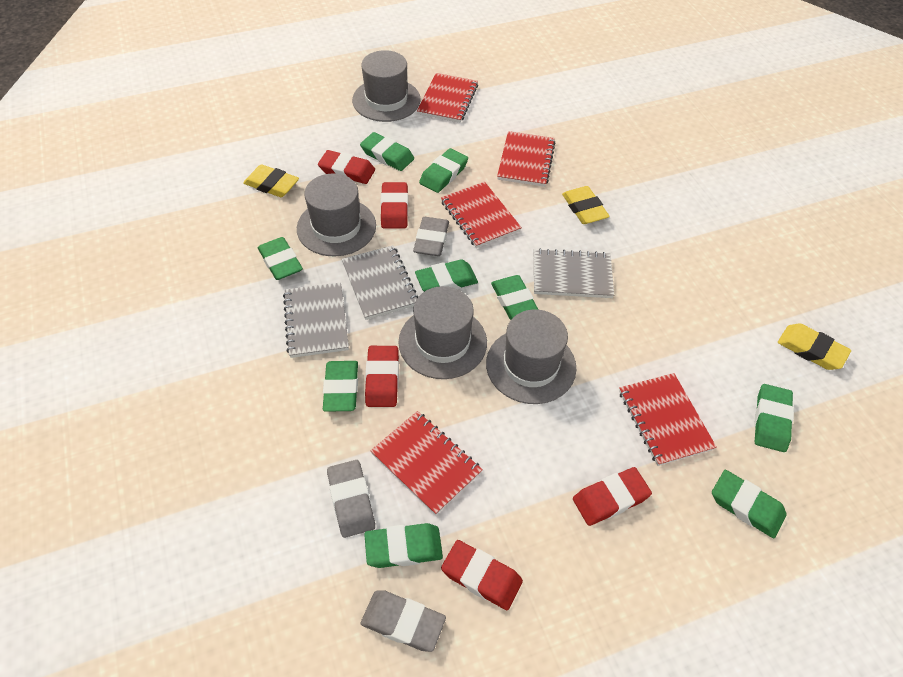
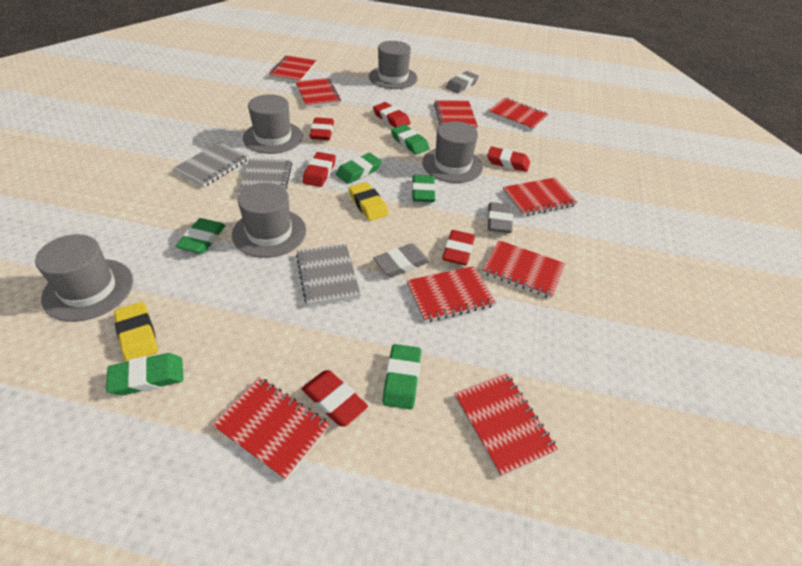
green eraser: 9 -> 6
grey hat: 4 -> 5
red eraser: 5 -> 6
red notebook: 5 -> 9
yellow eraser: 3 -> 2

